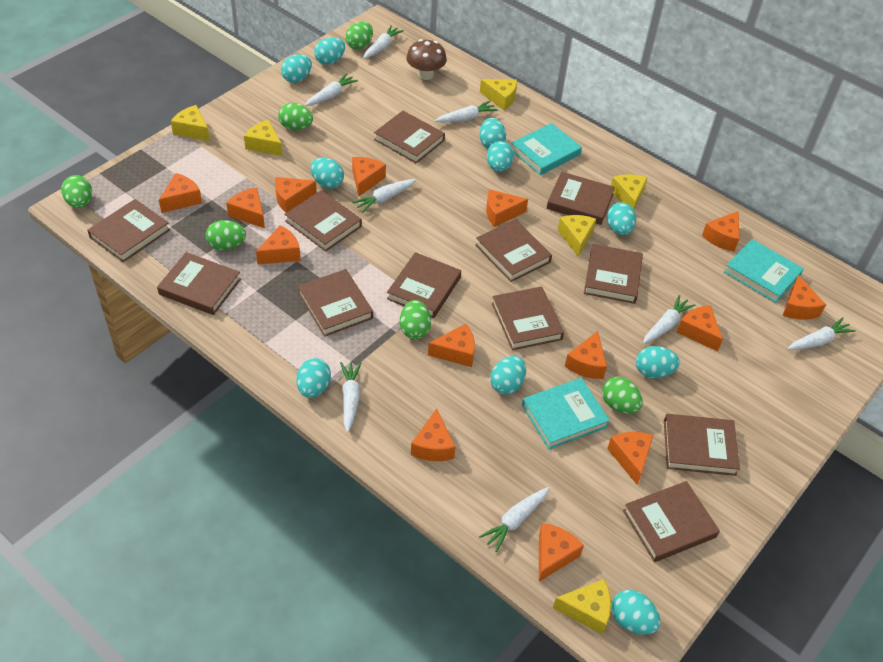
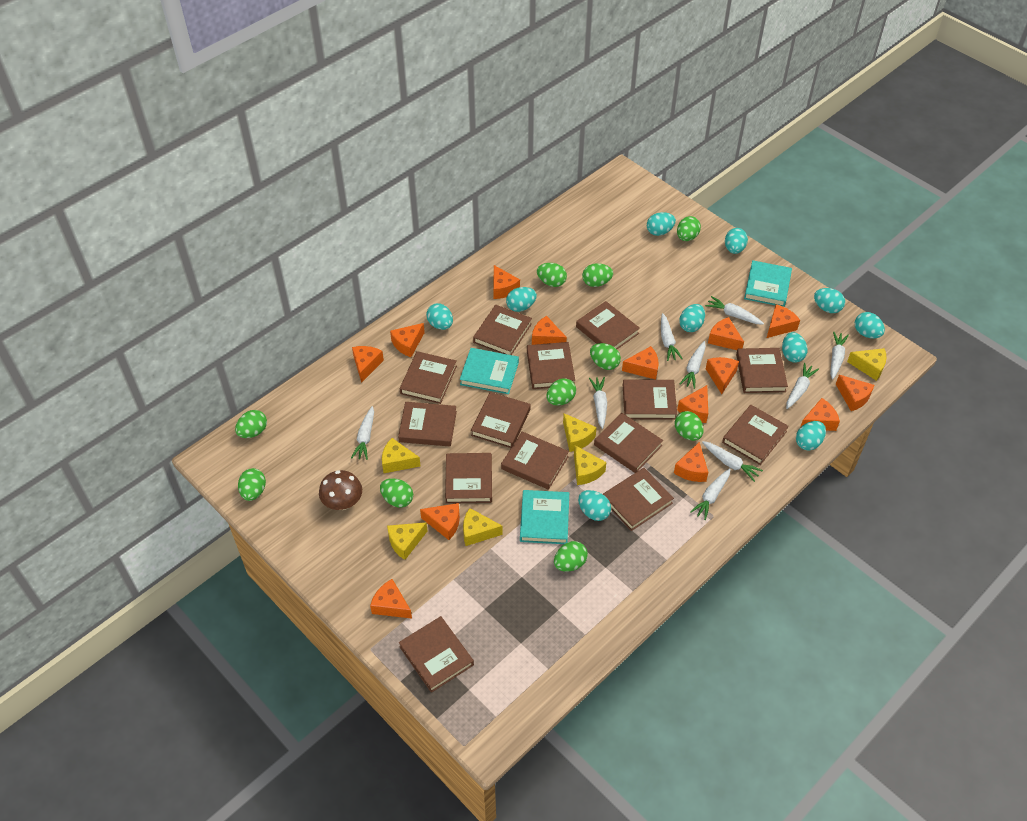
brown book: 12 -> 14
green egg: 6 -> 10
white carrot: 8 -> 9

